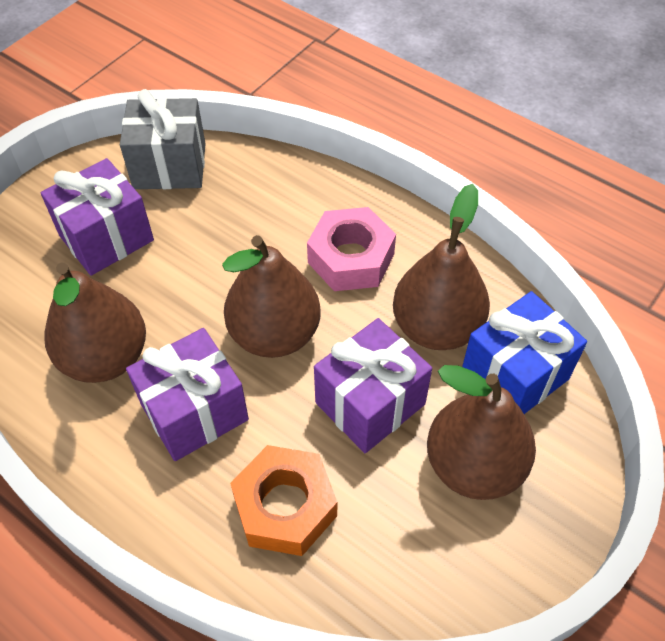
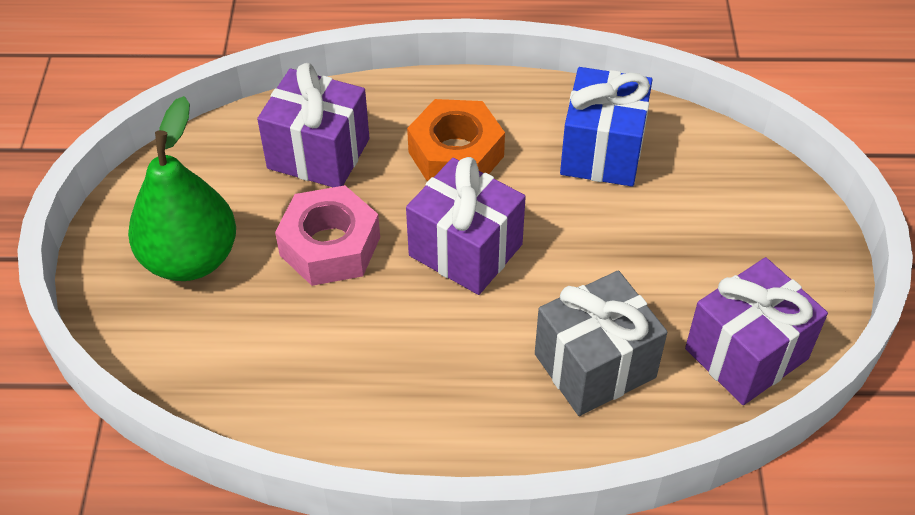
brown pear: 4 -> 0
green pear: 0 -> 1

